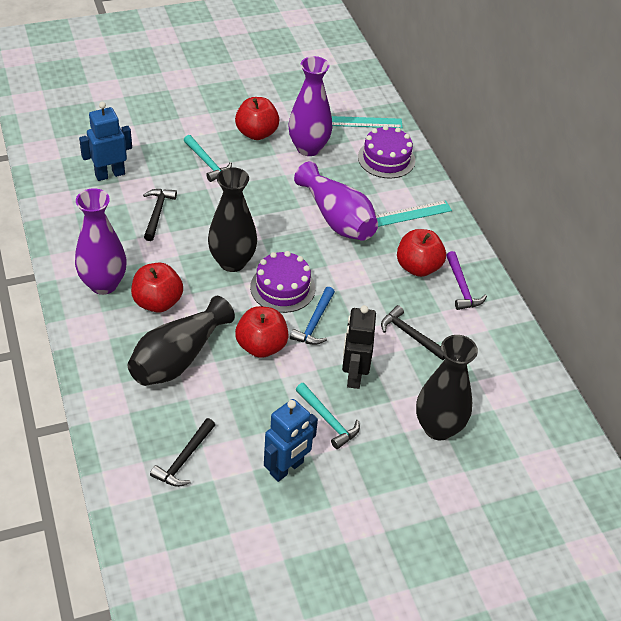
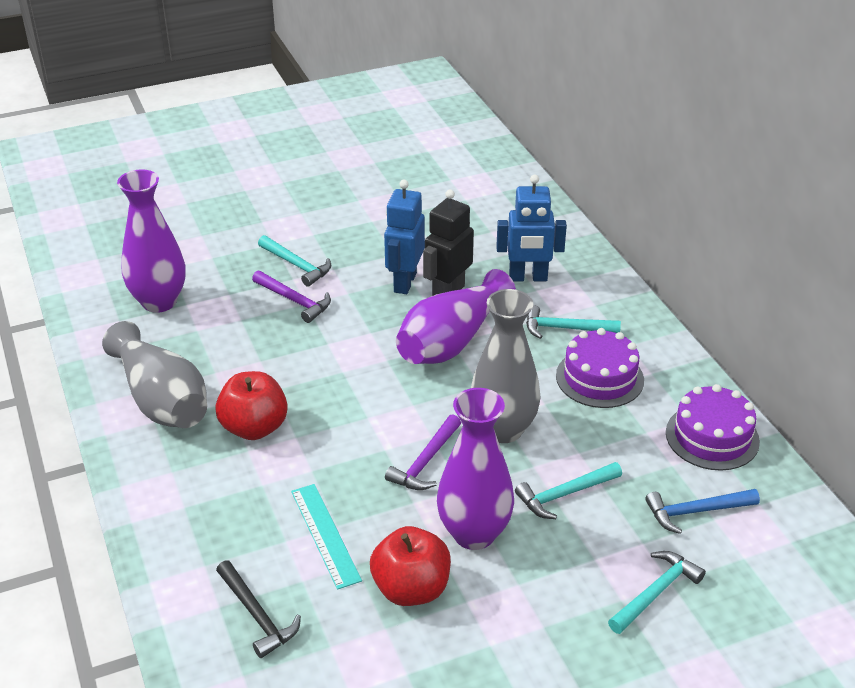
black hammer: 3 -> 1
black vase: 3 -> 0
grey vase: 0 -> 2
purple hammer: 1 -> 2
red apple: 4 -> 2
turquoise hammer: 2 -> 4
turquoise ruler: 2 -> 1

